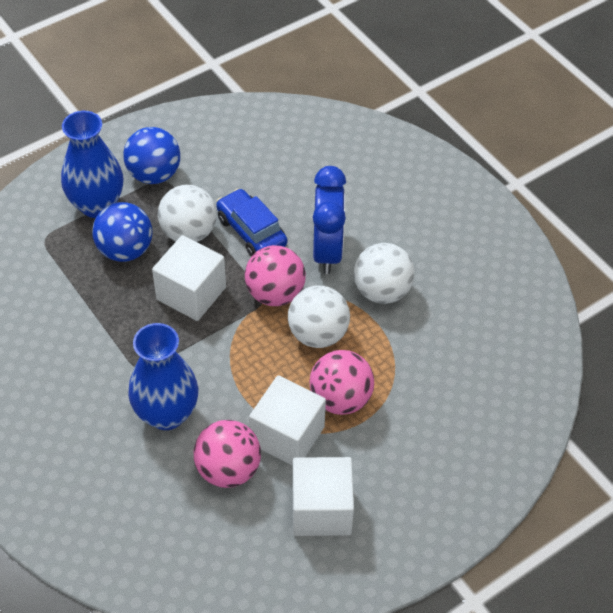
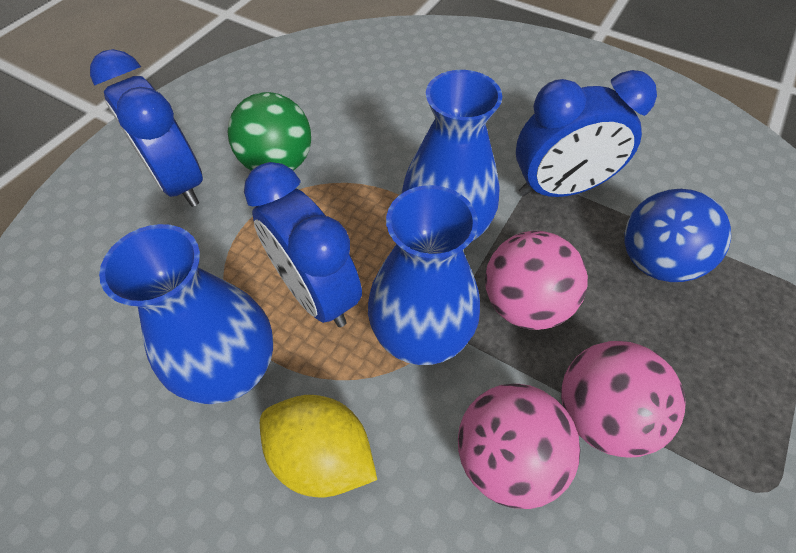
blue ball: 2 -> 1
blue car: 1 -> 0
blue clock: 1 -> 3
blue vase: 2 -> 3
green ball: 0 -> 1
white ball: 3 -> 0
white cube: 3 -> 0
yellow lemon: 0 -> 1

